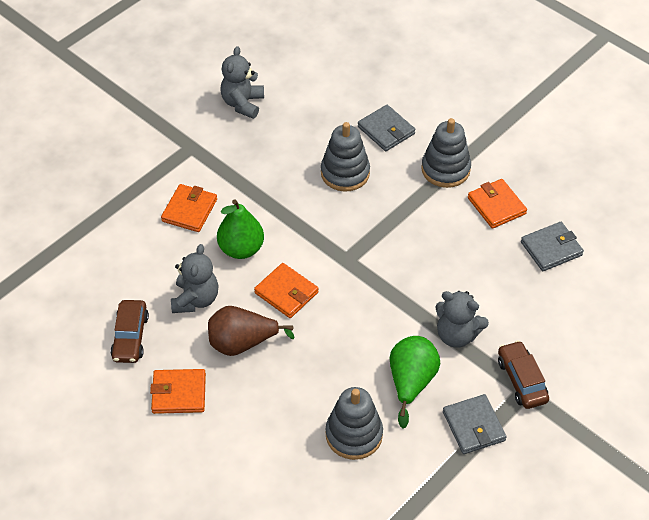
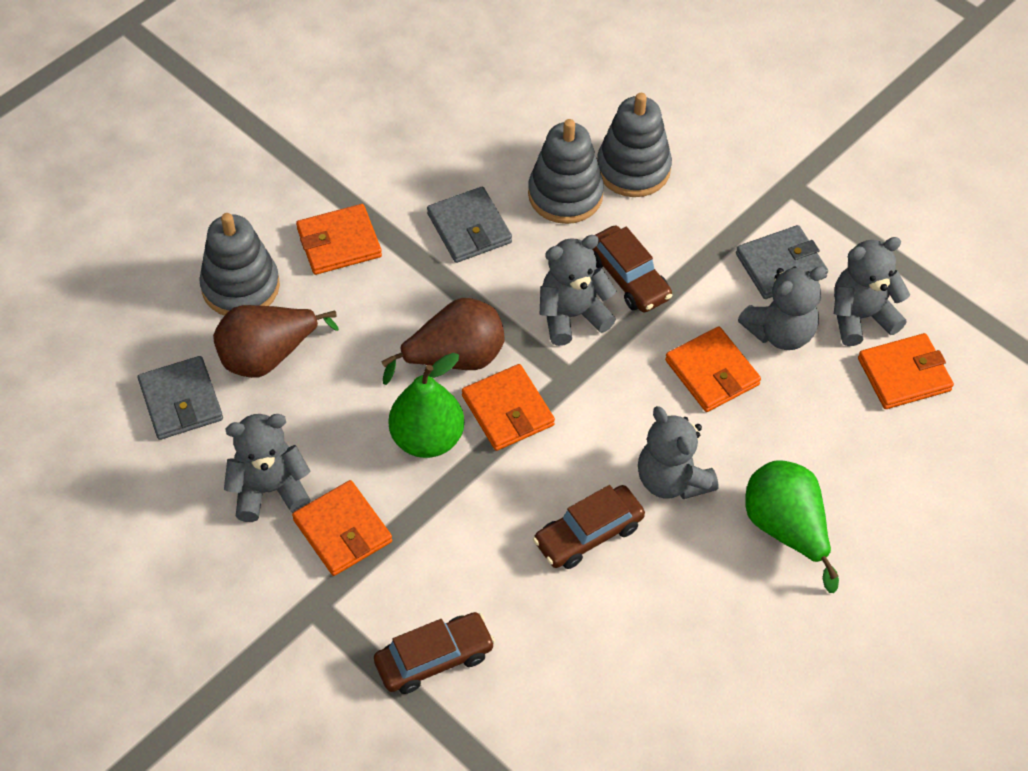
brown car: 2 -> 3
brown pear: 1 -> 2
grey teddy bear: 3 -> 5
orange wallet: 4 -> 5

